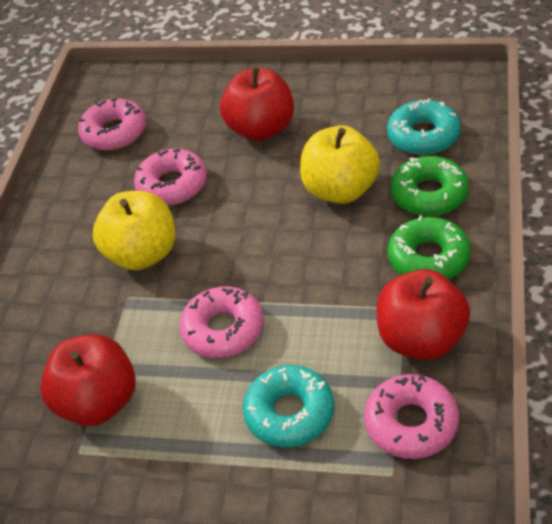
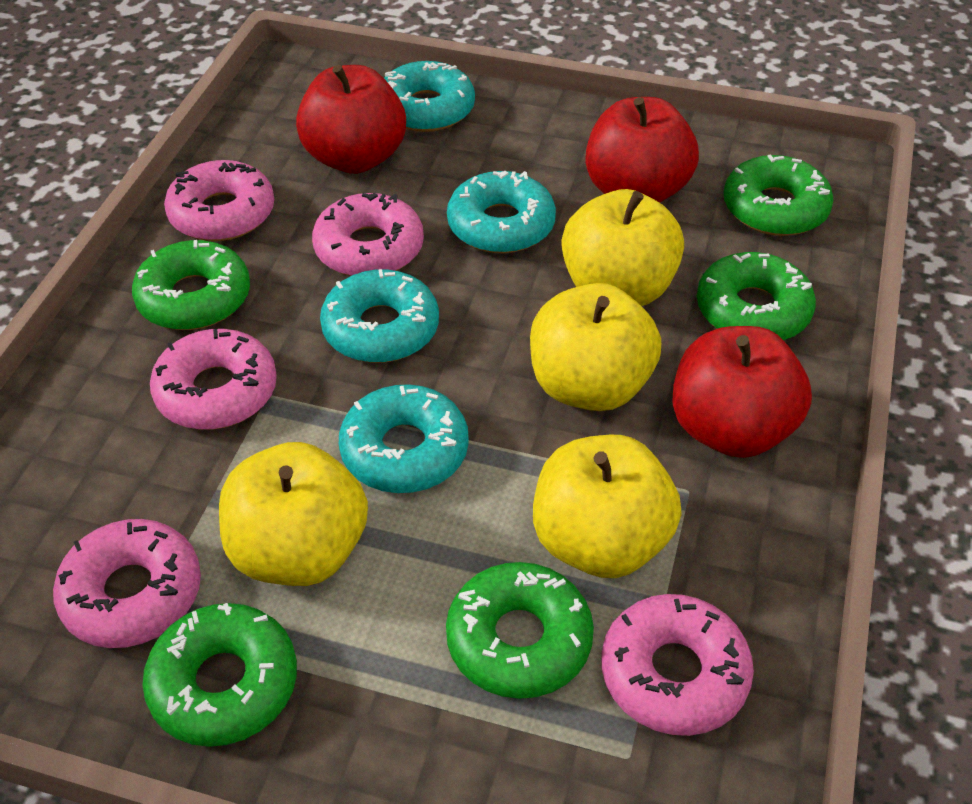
green donut: 2 -> 5
pink donut: 4 -> 5
turquoise donut: 2 -> 4
yellow apple: 2 -> 4

